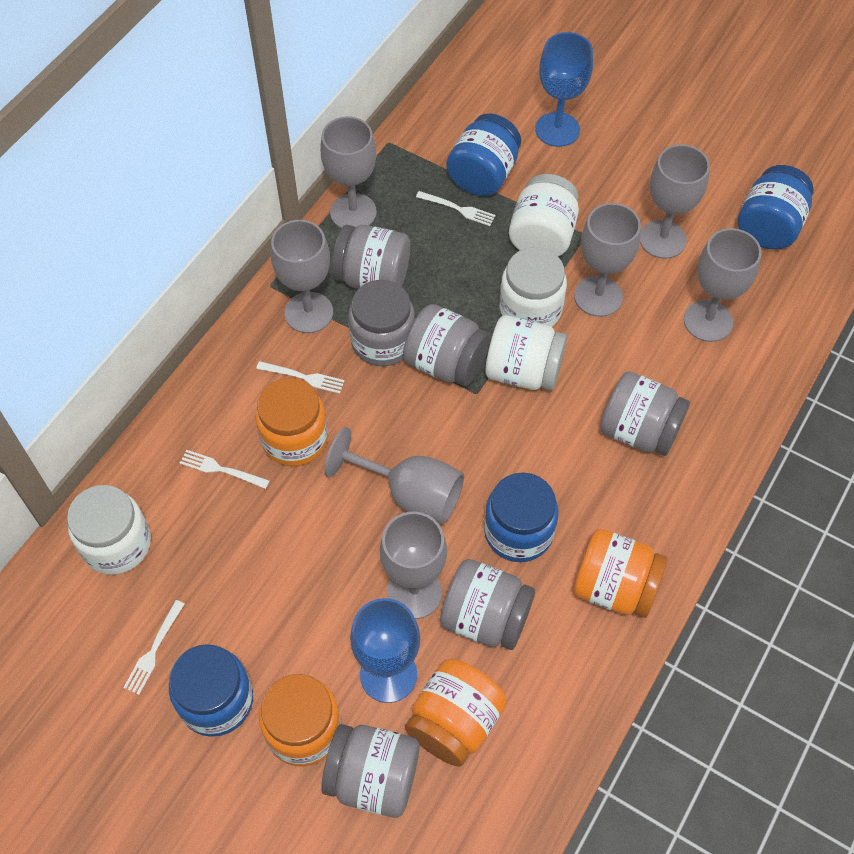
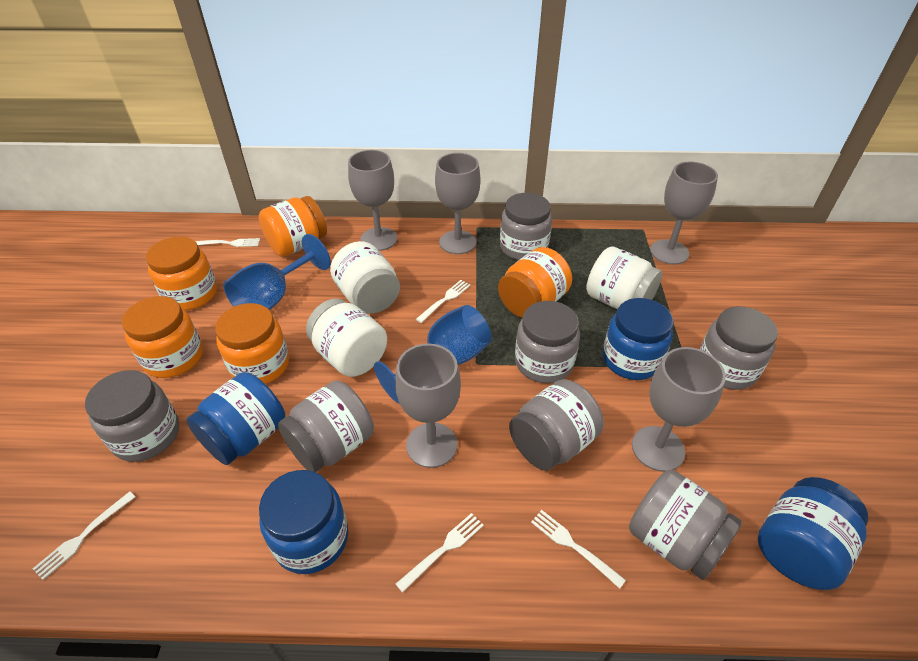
grey goblet: 7 -> 5
grey jar: 6 -> 7
orange jar: 4 -> 5
white fork: 4 -> 5
white jar: 4 -> 3

